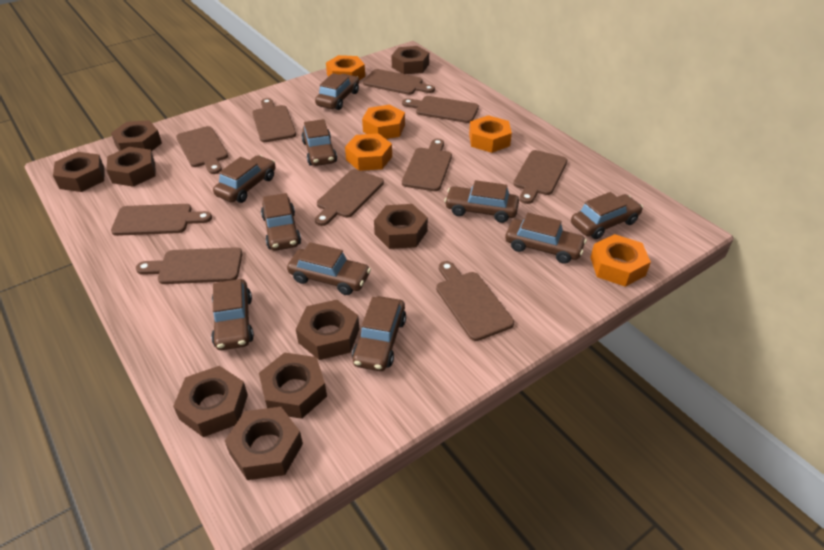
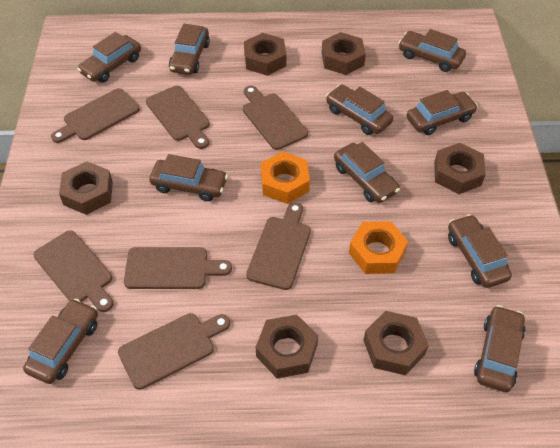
brown cutting board: 10 -> 7
brown nut: 9 -> 6
orange nut: 5 -> 2

